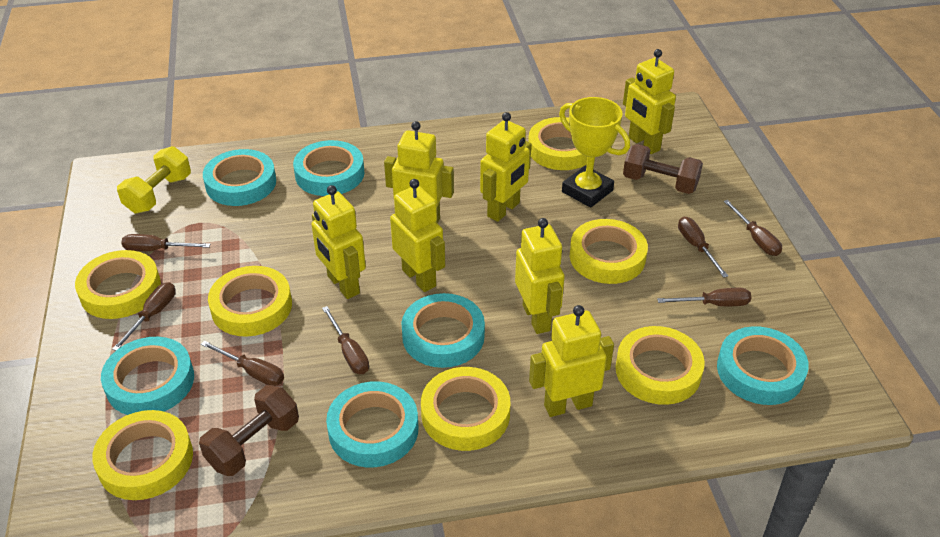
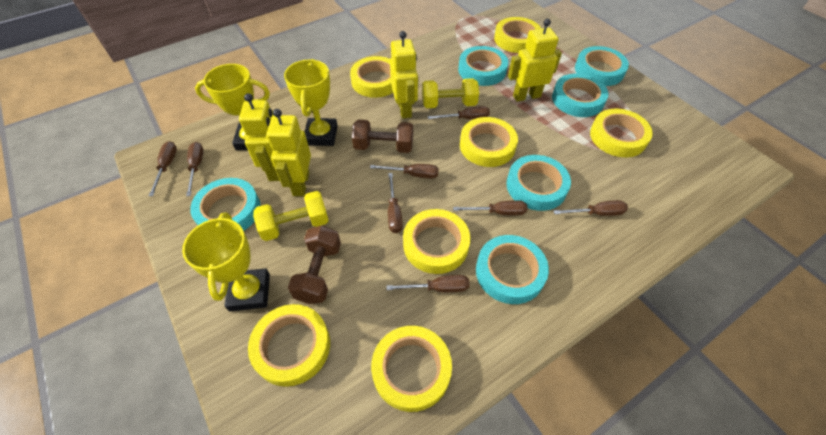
brown screwdriver: 7 -> 8
yellow dumbbell: 1 -> 2
yellow robot: 7 -> 4
yellow trophy: 1 -> 3

